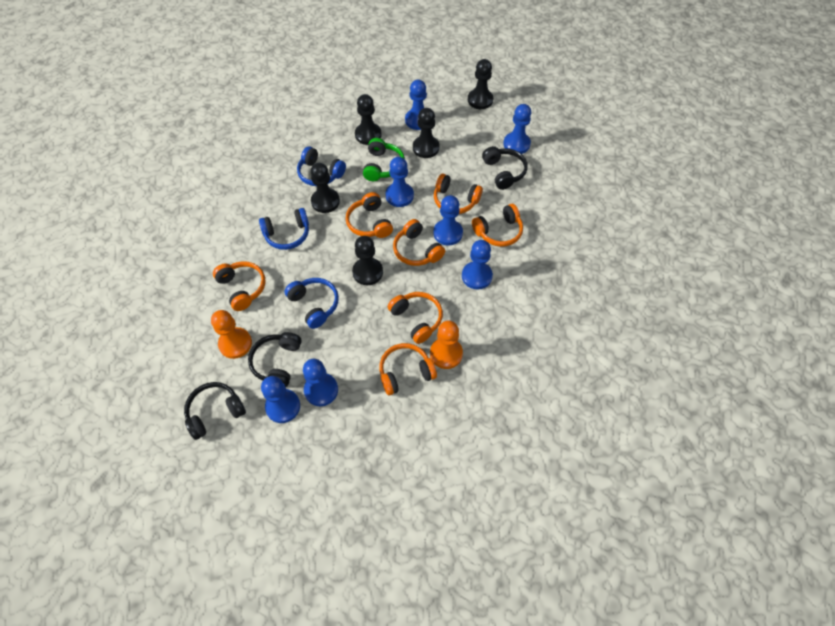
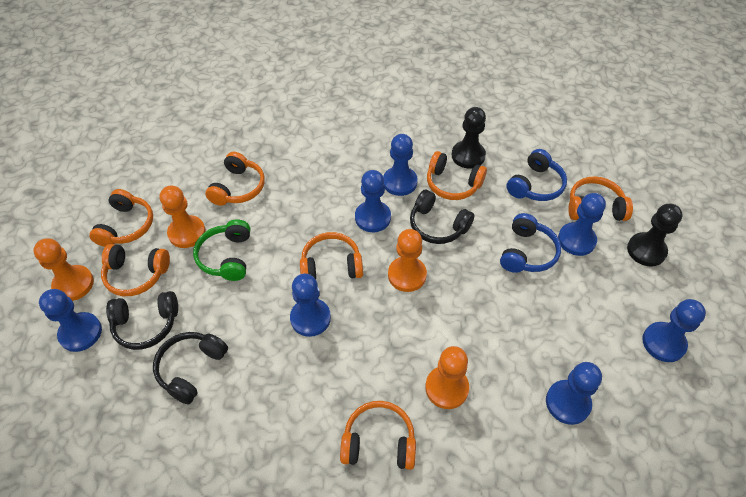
black pawn: 5 -> 2
blue headphones: 3 -> 2
orange pawn: 2 -> 4

